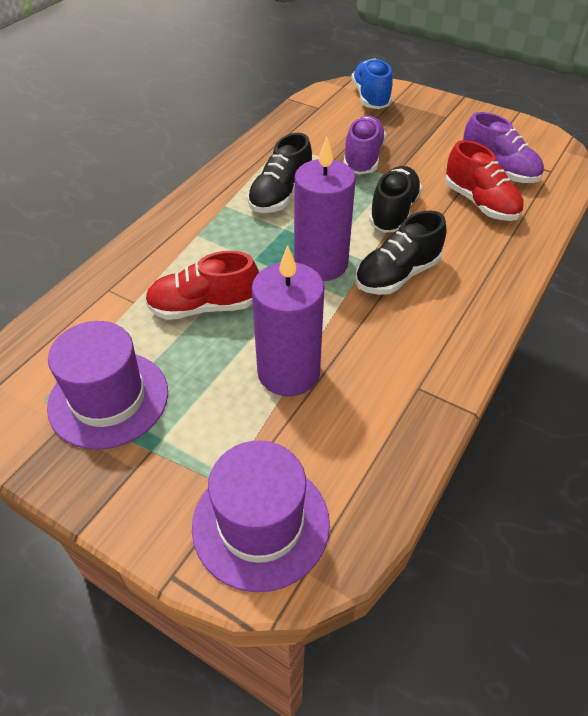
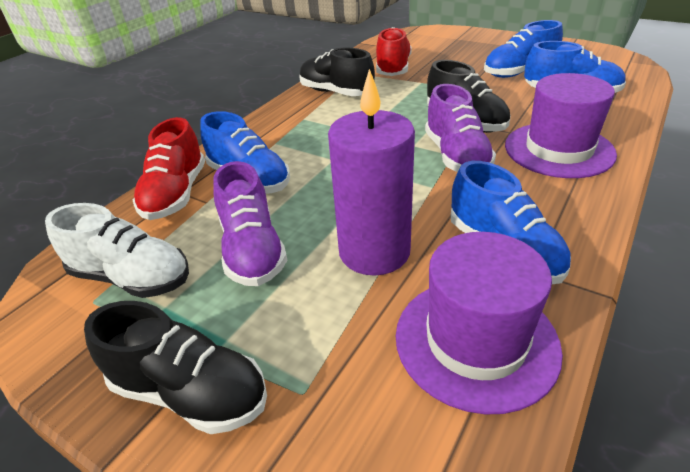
blue shoe: 1 -> 4
purple candle: 2 -> 1
white shoe: 0 -> 1

